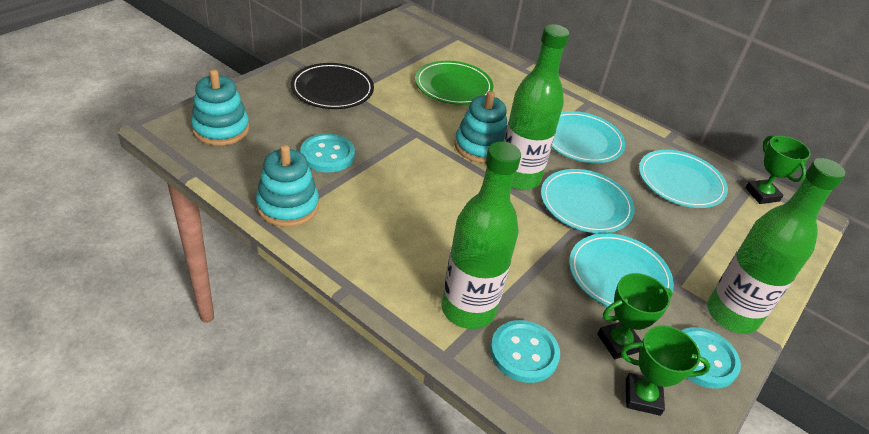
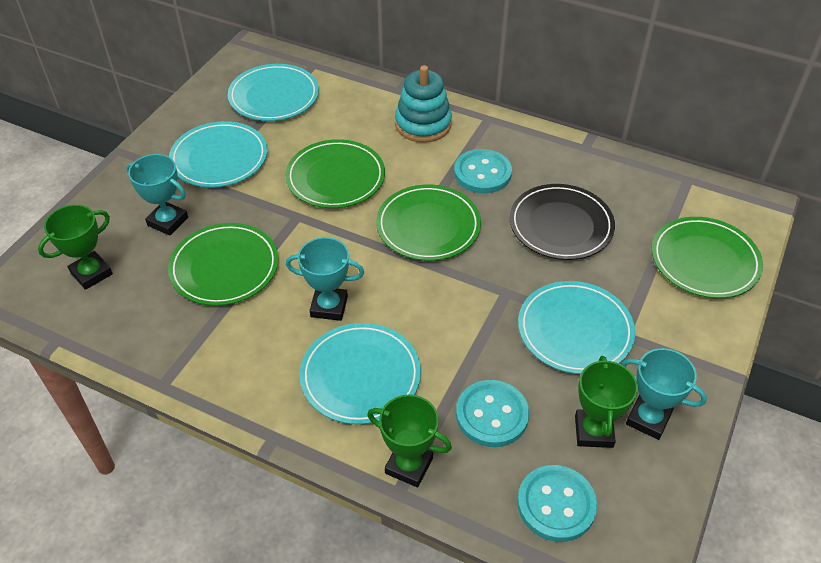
green bottle: 3 -> 0
green plate: 1 -> 4
turquoise stacking toy: 3 -> 1
turquoise trophy: 0 -> 3

